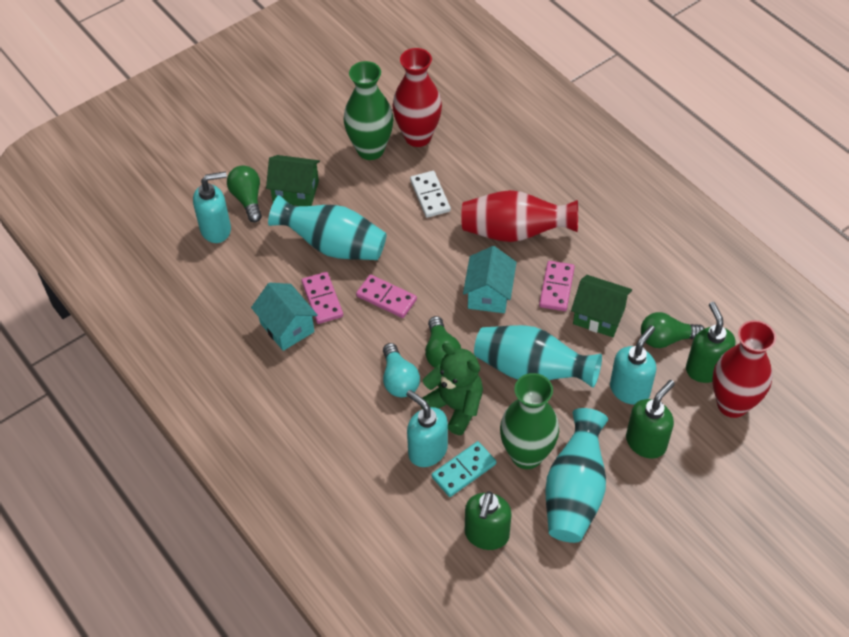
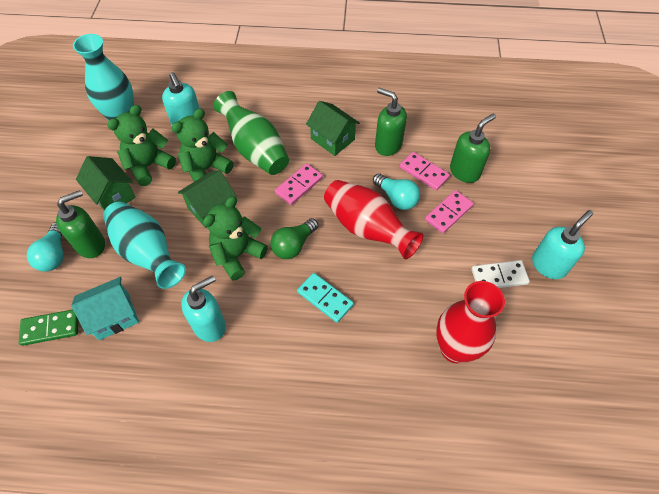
green domino: 0 -> 1
green house: 2 -> 3
green light bulb: 3 -> 1
green teddy bear: 1 -> 3
green vase: 2 -> 1
red vase: 3 -> 2
turquoise house: 2 -> 1
turquoise light bulb: 1 -> 2
turquoise vase: 3 -> 2

